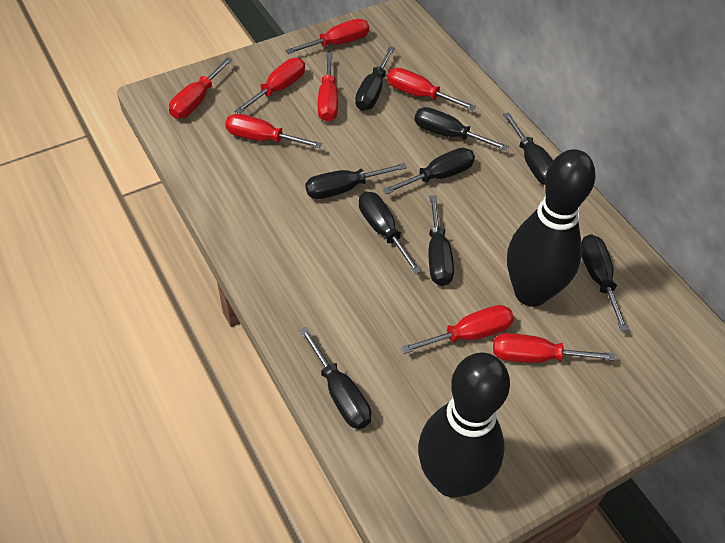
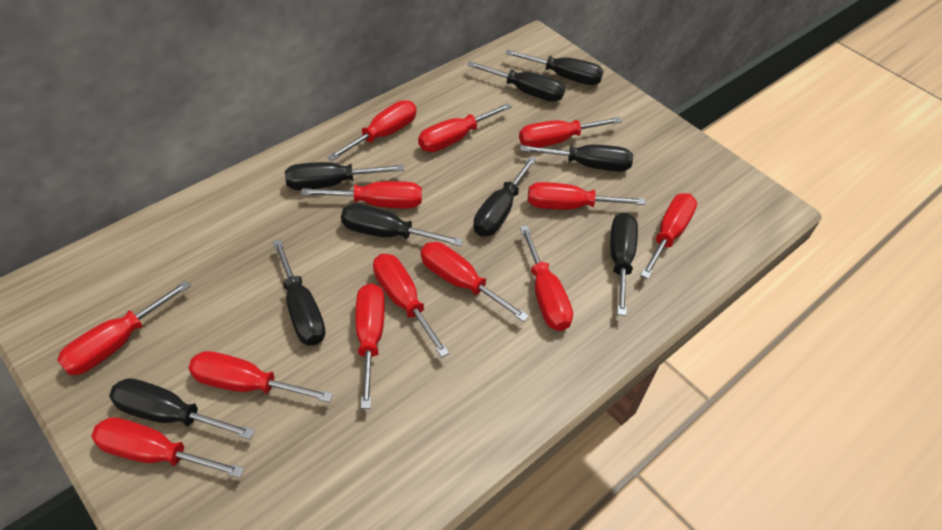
black bowling pin: 2 -> 0
red screwdriver: 8 -> 13

